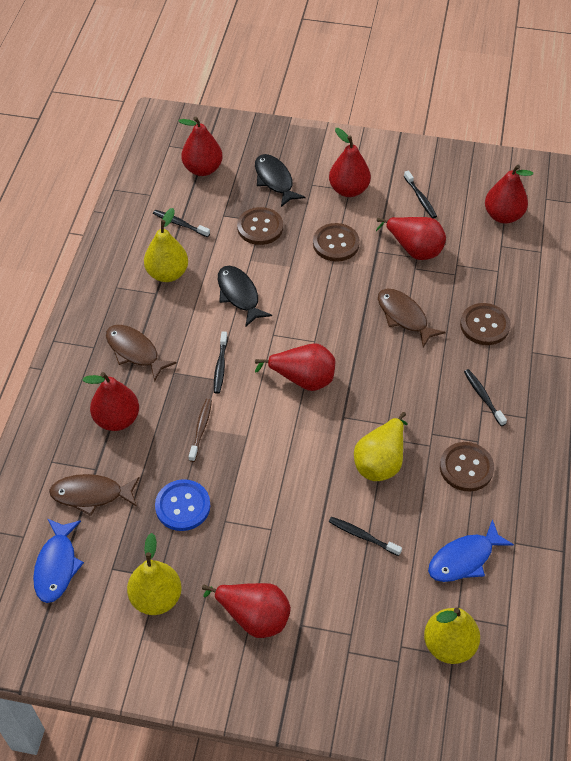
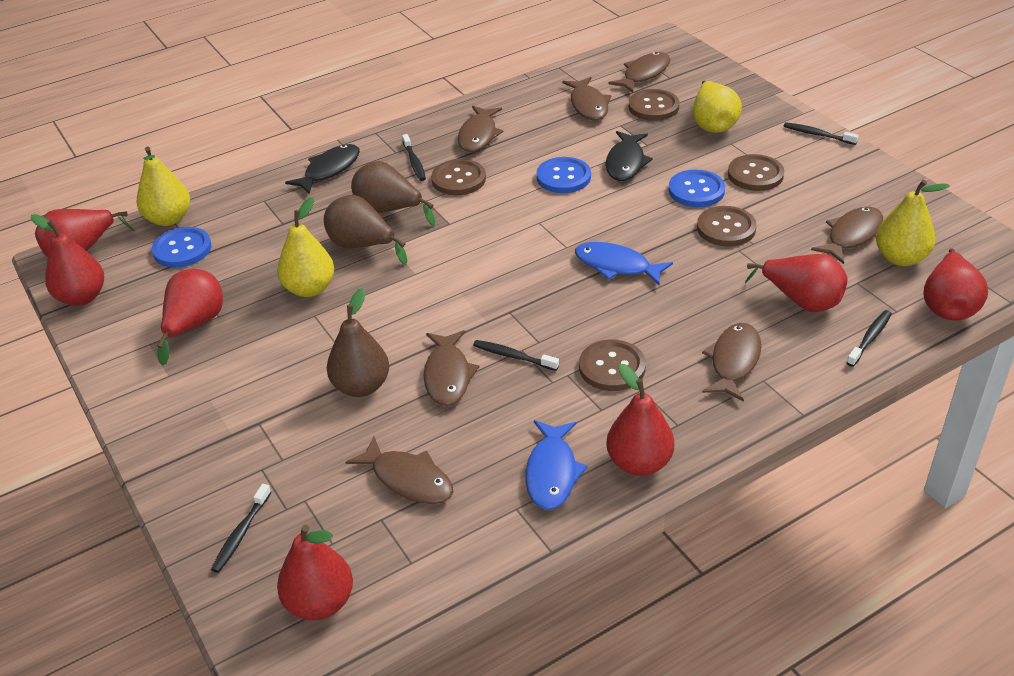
blue button: 1 -> 3
brown button: 4 -> 5
brown fish: 3 -> 7
brown pear: 0 -> 3
brown toothbrush: 1 -> 0

